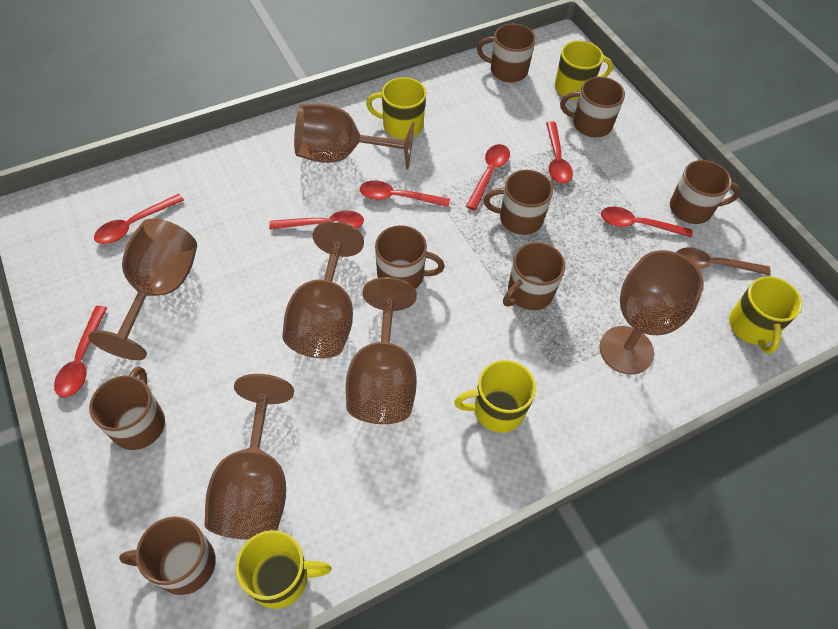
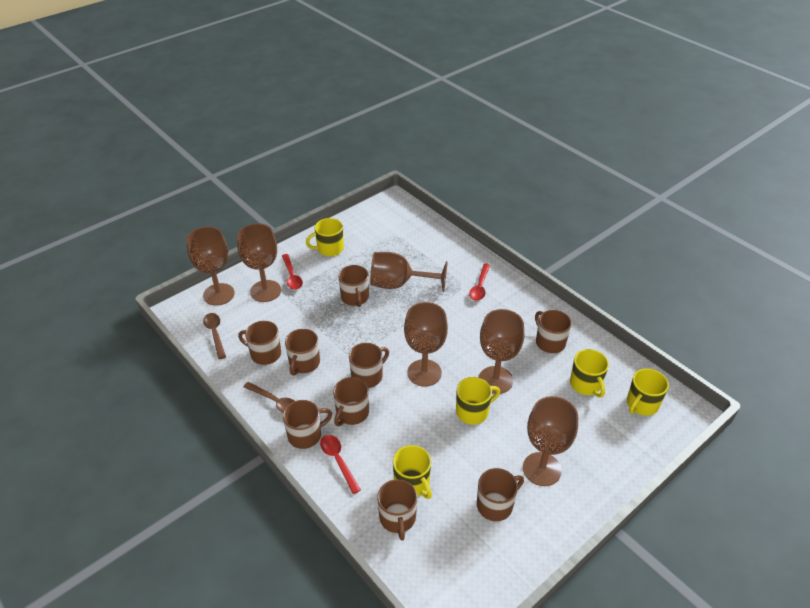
brown mug: 8 -> 9
brown spoon: 1 -> 2
red spoon: 7 -> 3

